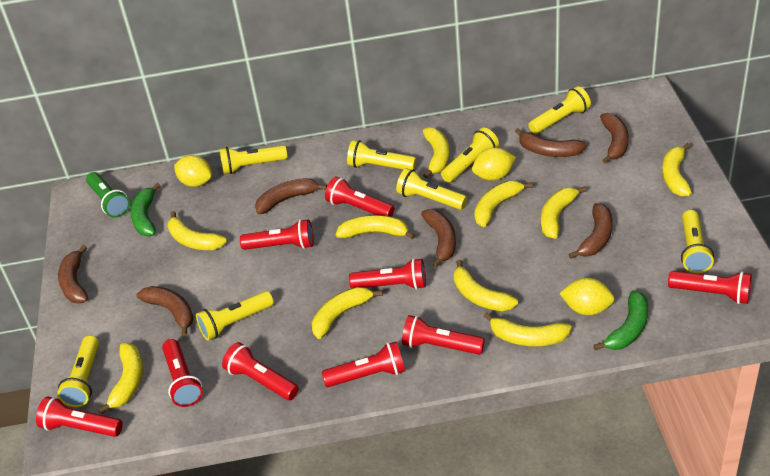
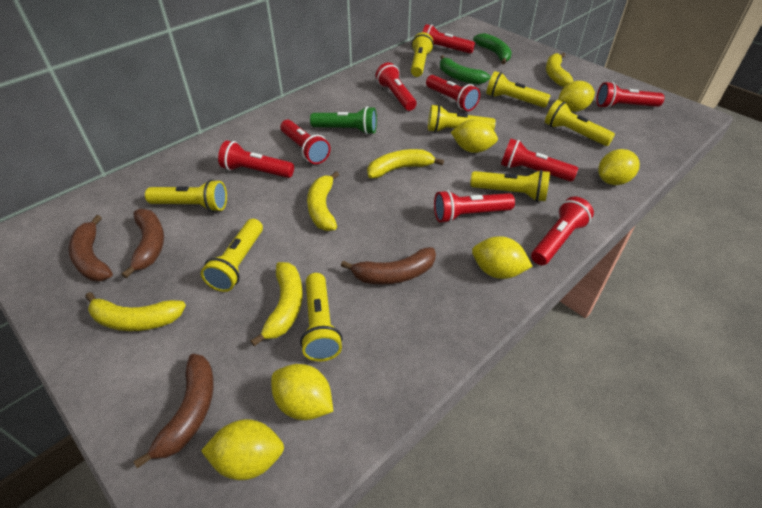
brown banana: 7 -> 4
yellow banana: 10 -> 5
yellow lemon: 3 -> 6

